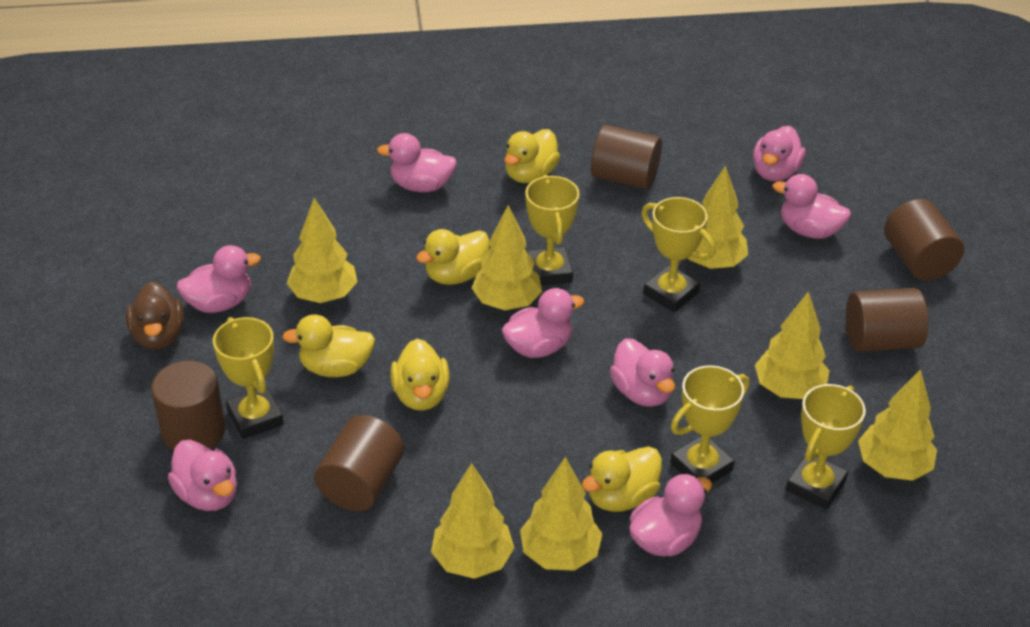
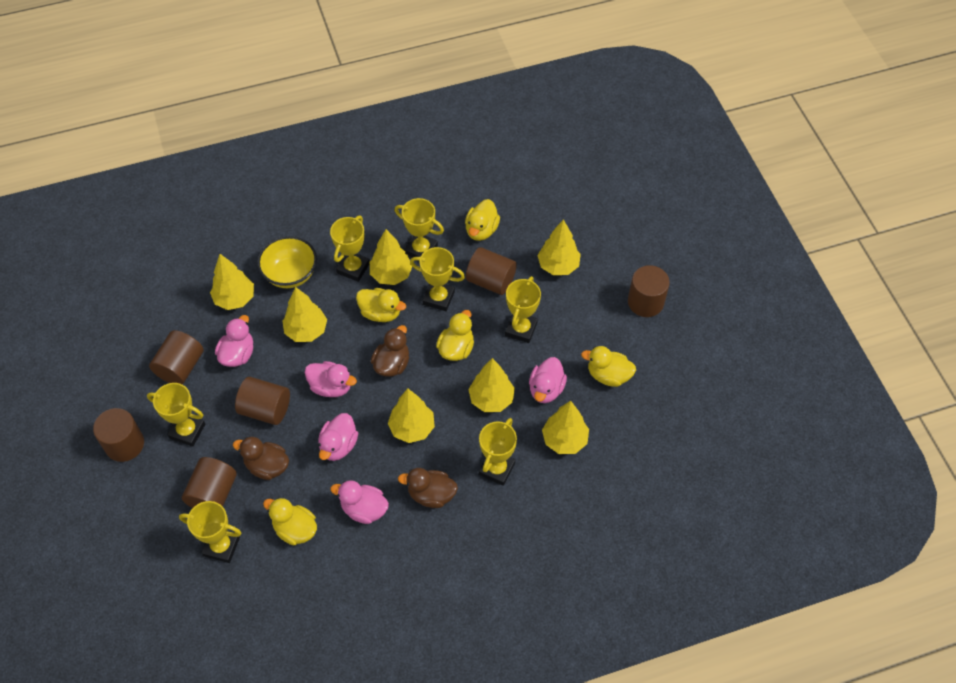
brown cylinder: 5 -> 6
brown duck: 1 -> 3
pink duck: 8 -> 5
yellow bowl: 0 -> 1
yellow trophy: 5 -> 7

